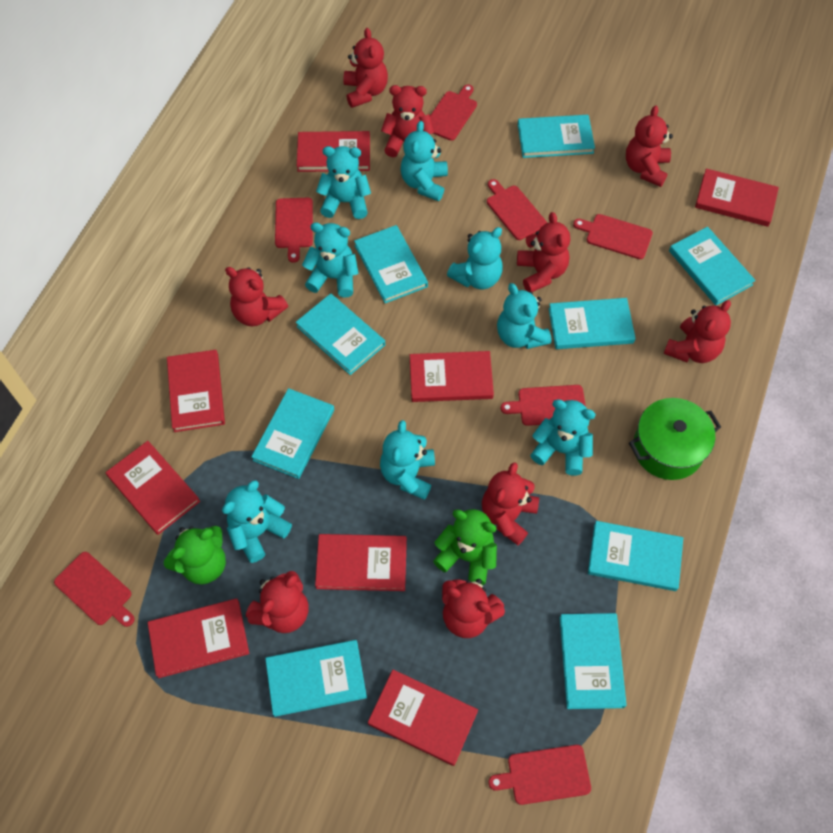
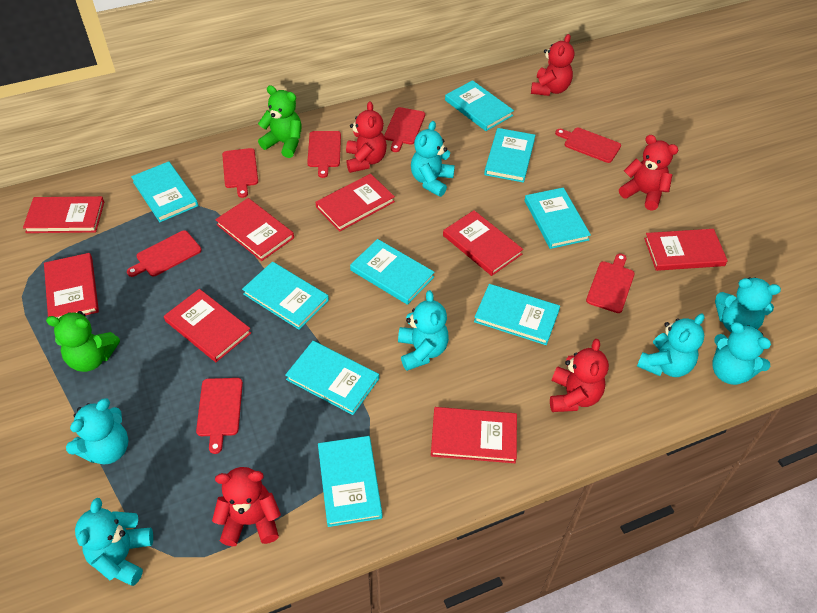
green pot: 1 -> 0
red teddy bear: 9 -> 5
turquoise teddy bear: 8 -> 7

